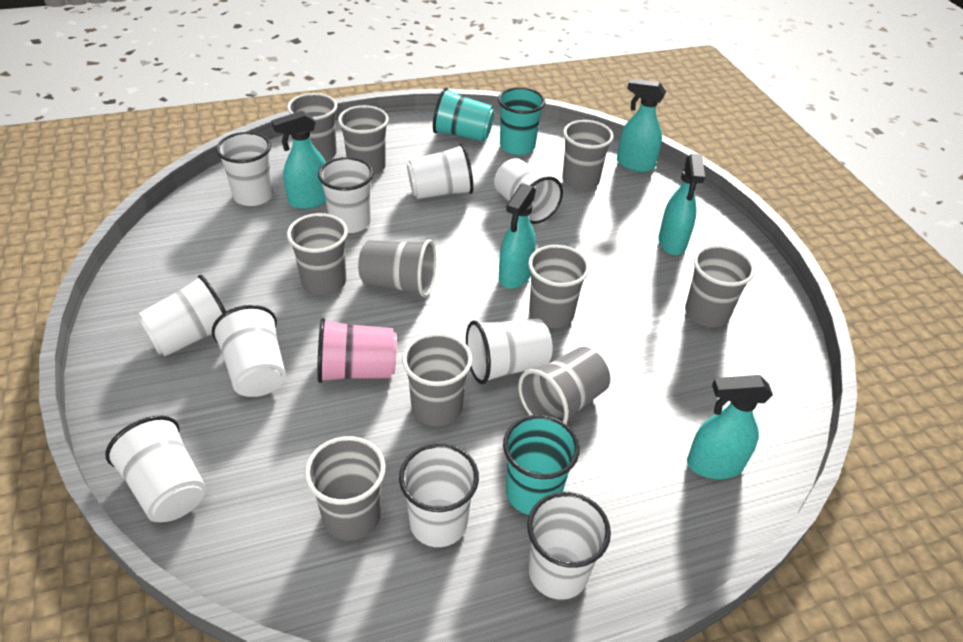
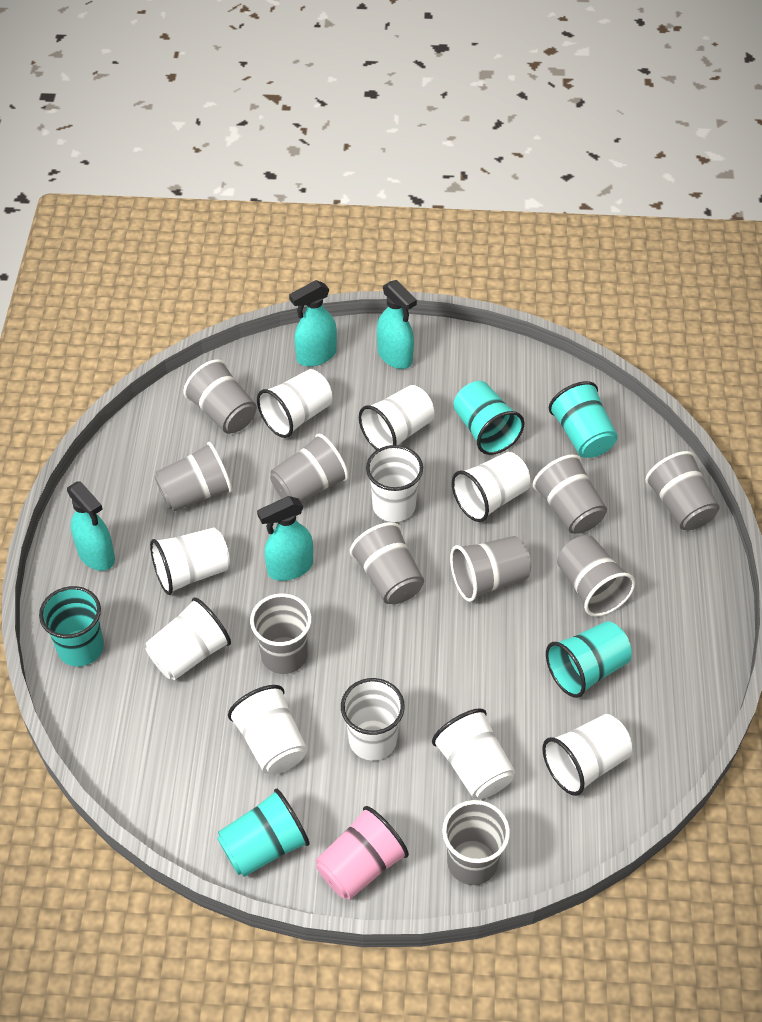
turquoise cup: 3 -> 5
turquoise spray bottle: 5 -> 4

